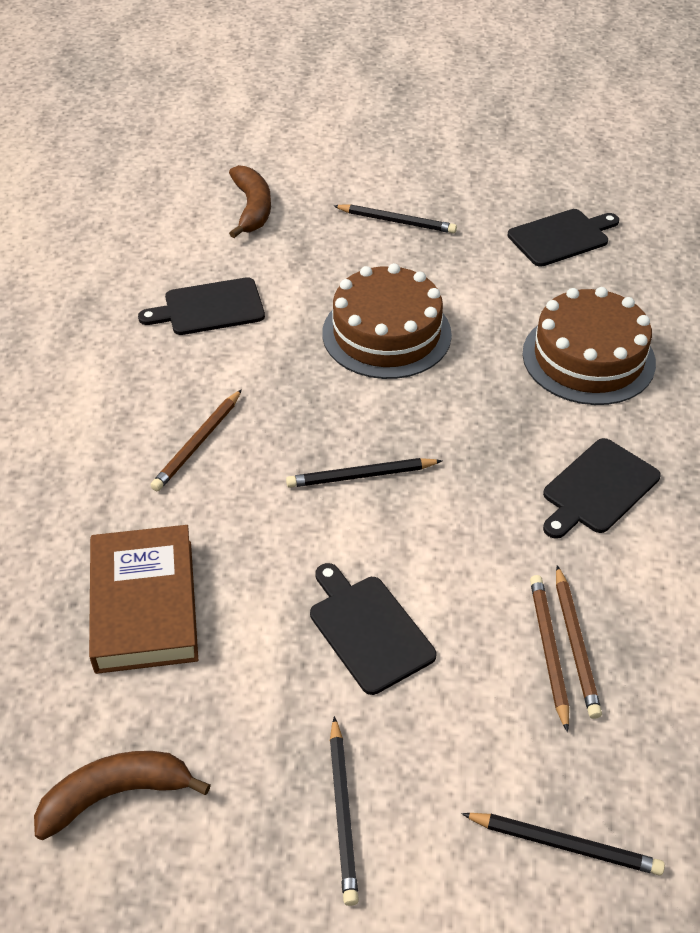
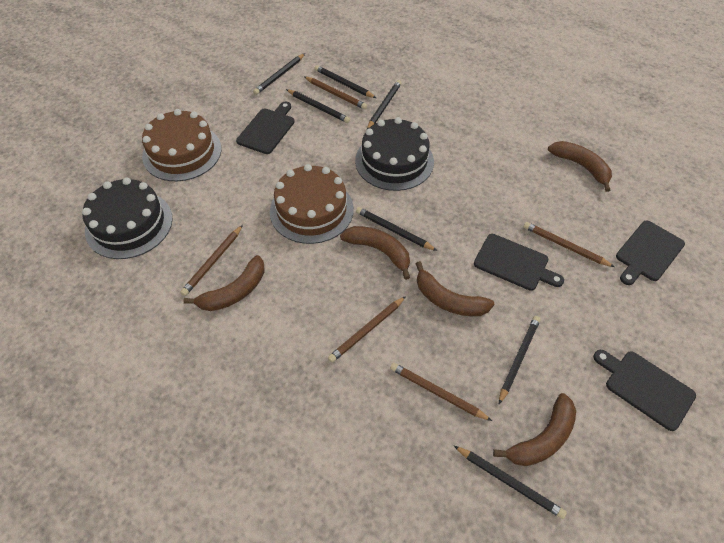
black cake: 0 -> 2
black pencil: 4 -> 7
brown banana: 2 -> 5
brown book: 1 -> 0
brown pencil: 3 -> 5

